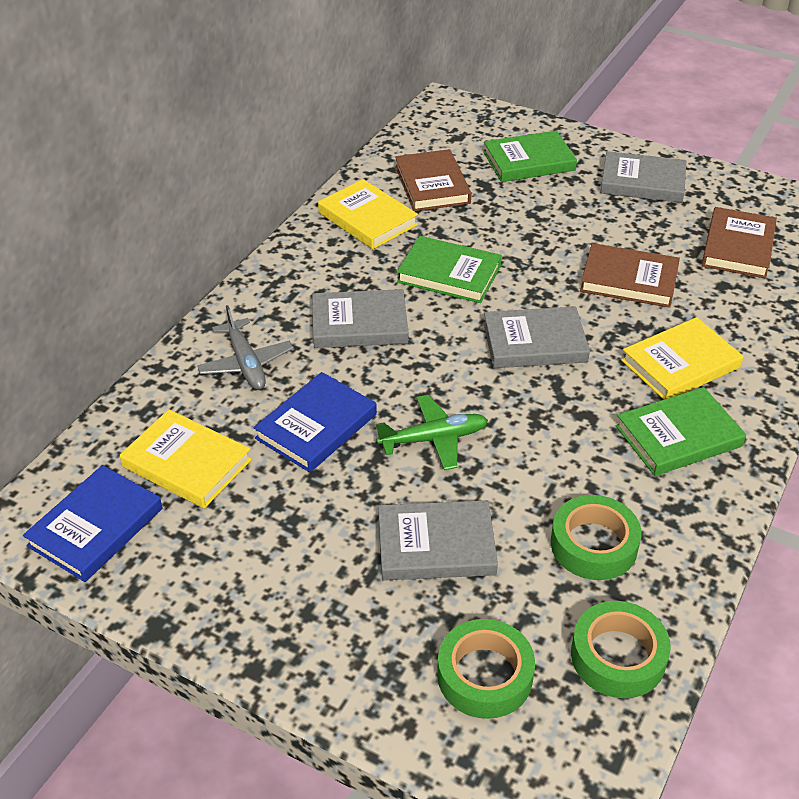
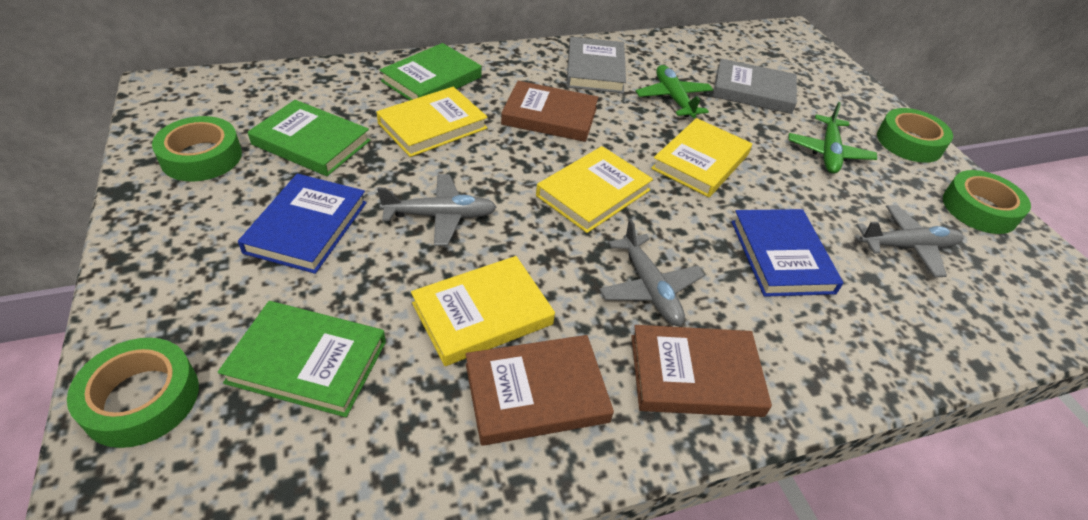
green plane: 1 -> 2
green tape: 3 -> 4
grey book: 4 -> 2
grey plane: 1 -> 3
yellow book: 3 -> 4

